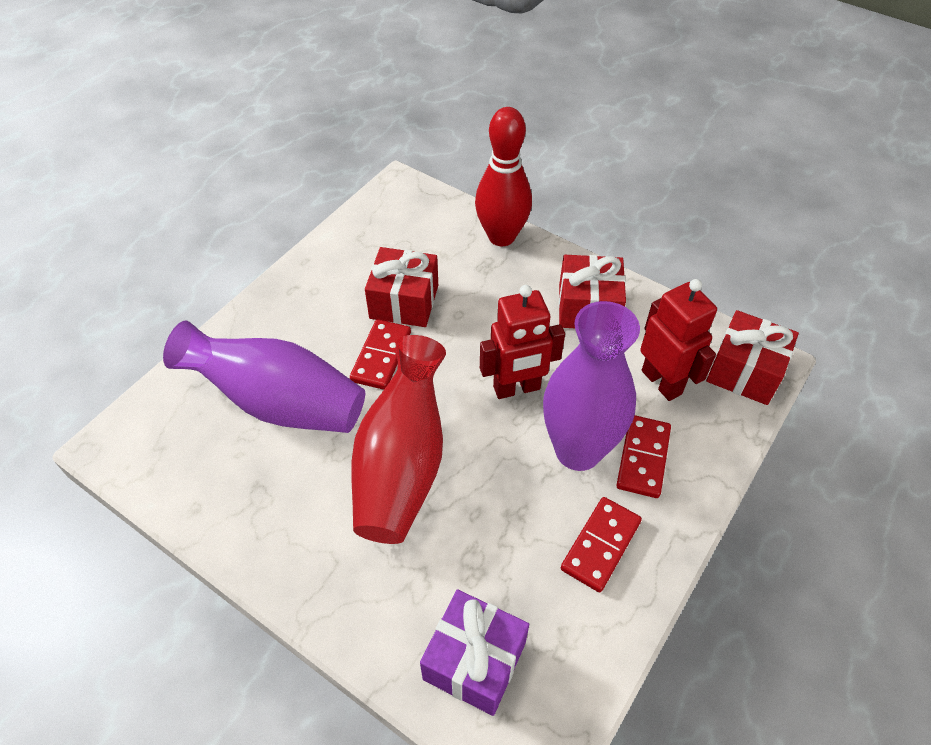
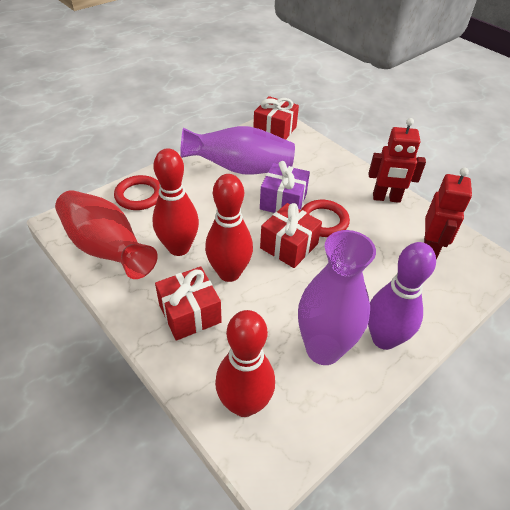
purple bowling pin: 0 -> 1
red bowling pin: 1 -> 3
red domino: 3 -> 0
red ring: 0 -> 2

